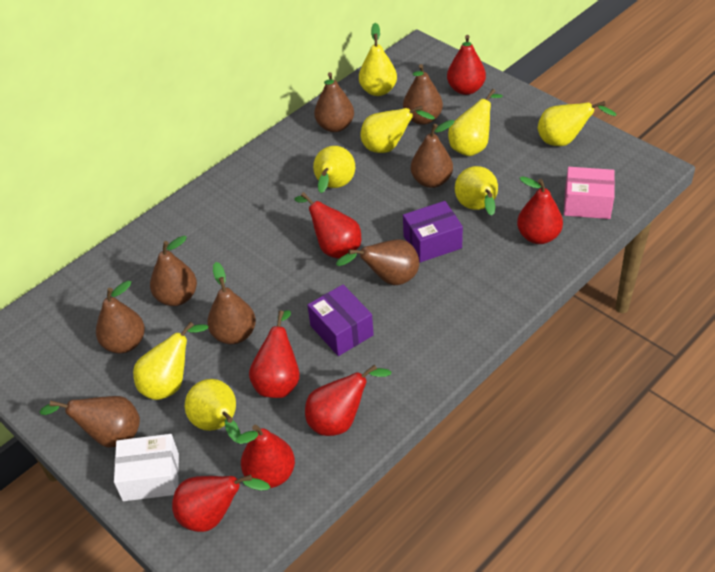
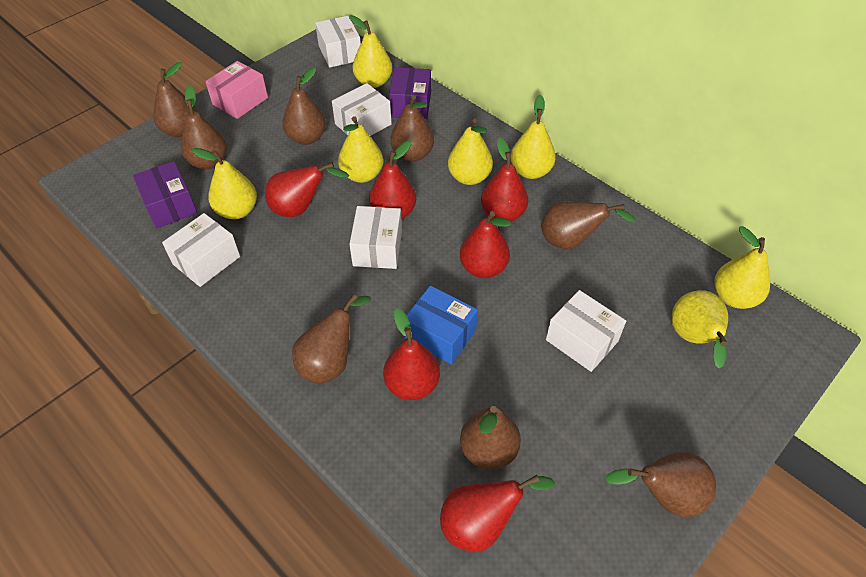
blue box: 0 -> 1
red pear: 7 -> 6
white box: 1 -> 5
yellow pear: 8 -> 7

